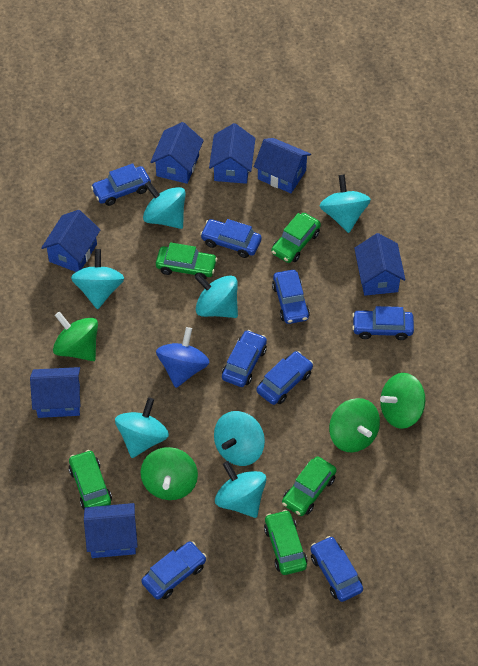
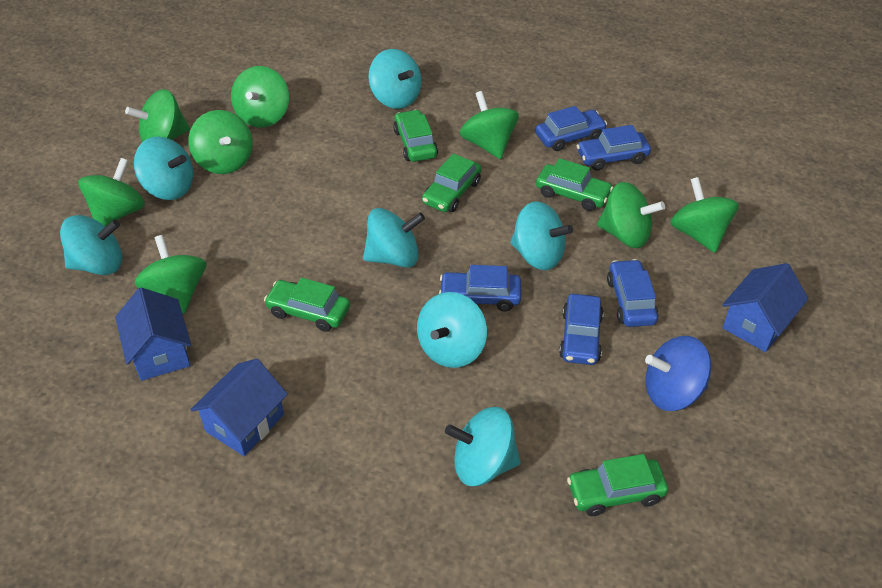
blue car: 8 -> 5
blue house: 7 -> 3
green spinning top: 4 -> 8

